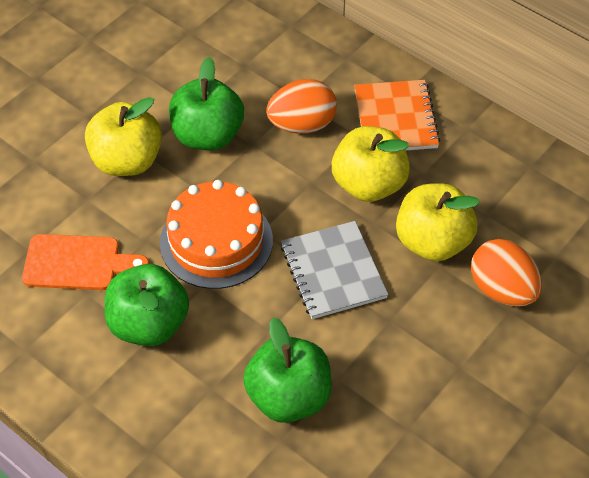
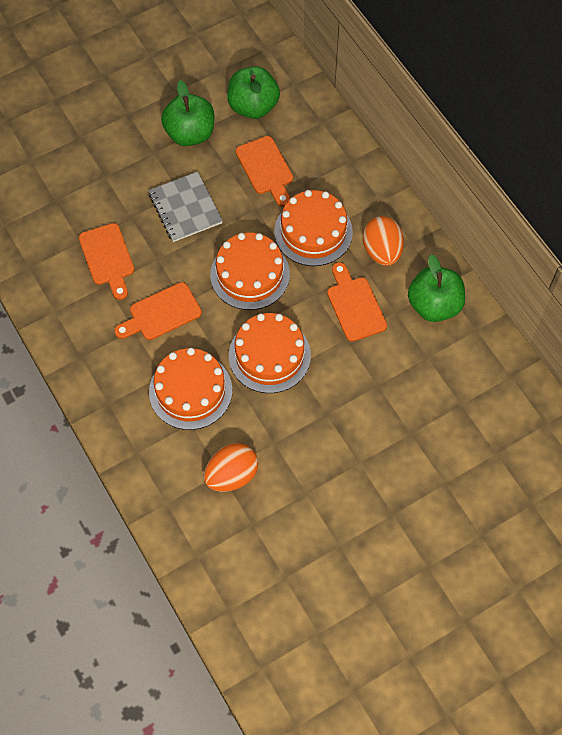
orange cake: 1 -> 4
orange cutting board: 1 -> 4
orange notebook: 1 -> 0
yellow apple: 3 -> 0

